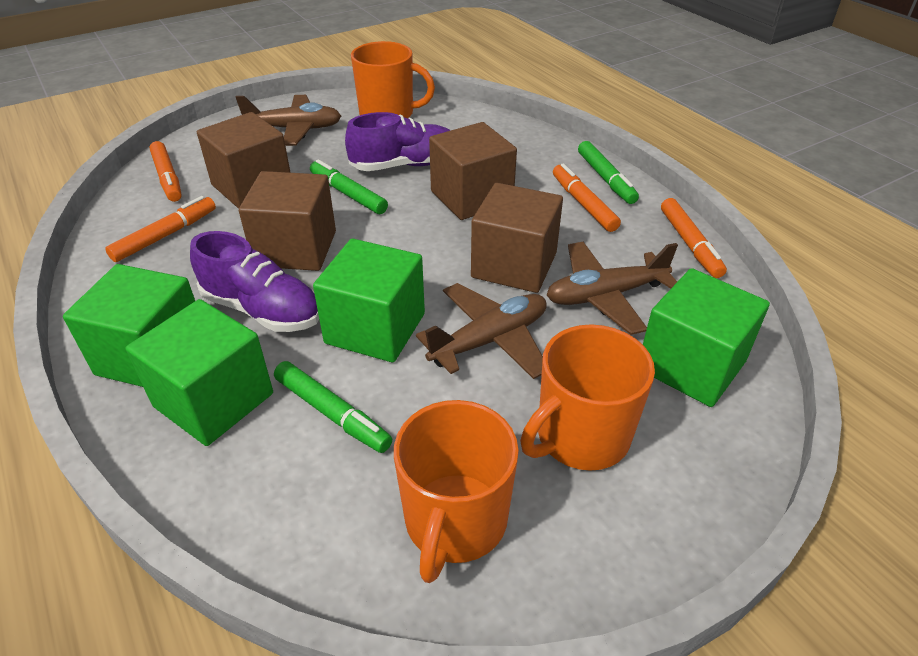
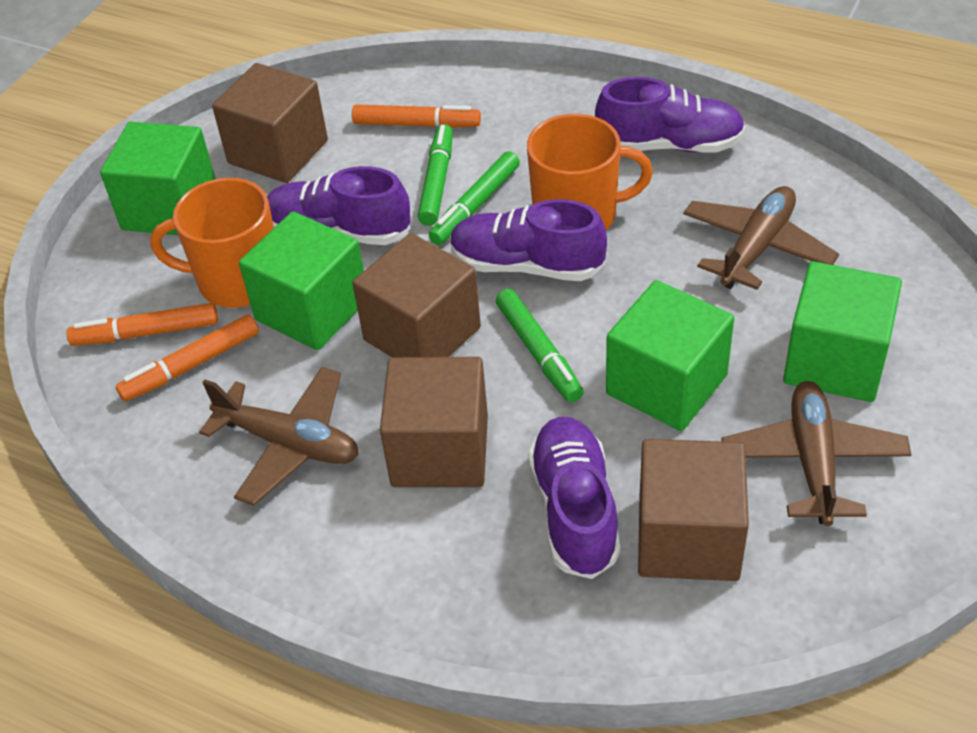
orange marker: 4 -> 3
orange mug: 3 -> 2
purple shoe: 2 -> 4

